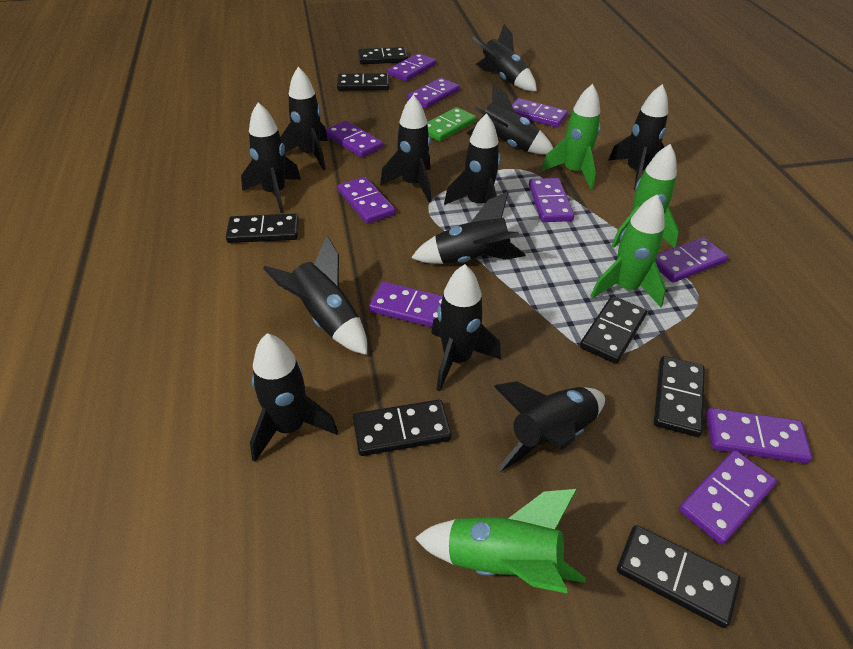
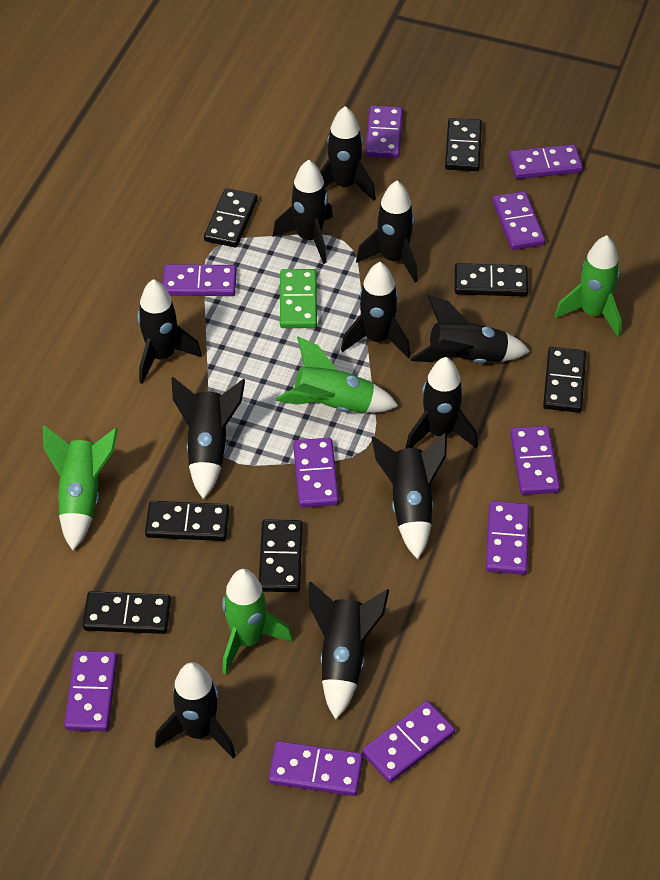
black rocket: 12 -> 11

